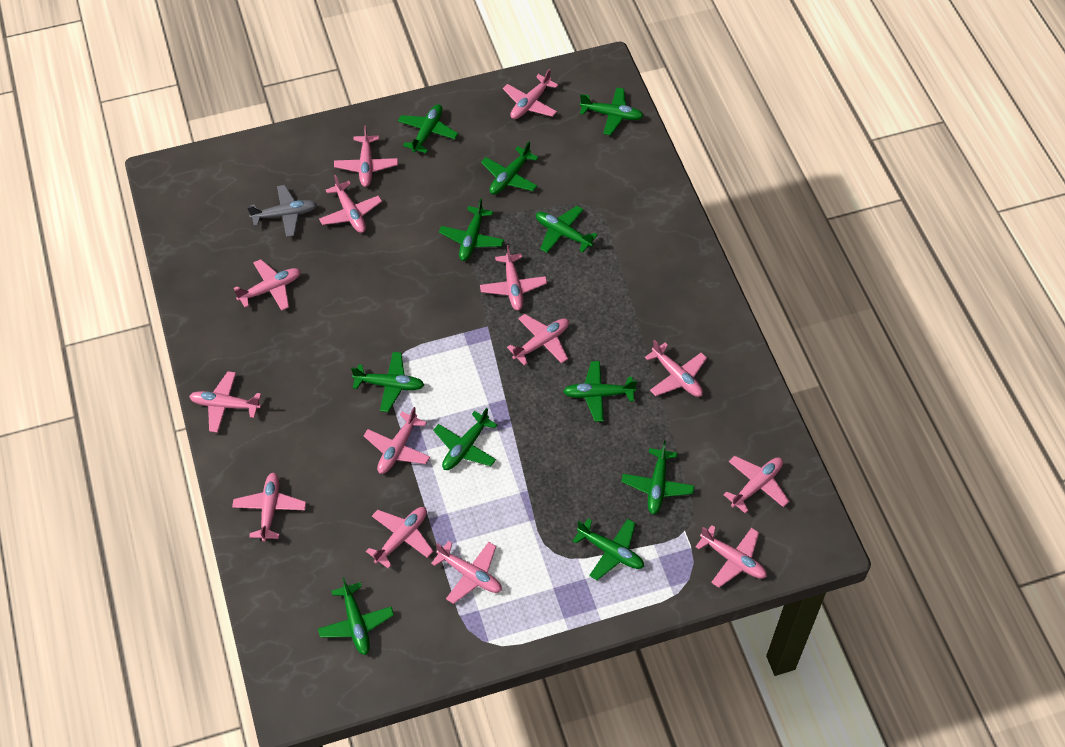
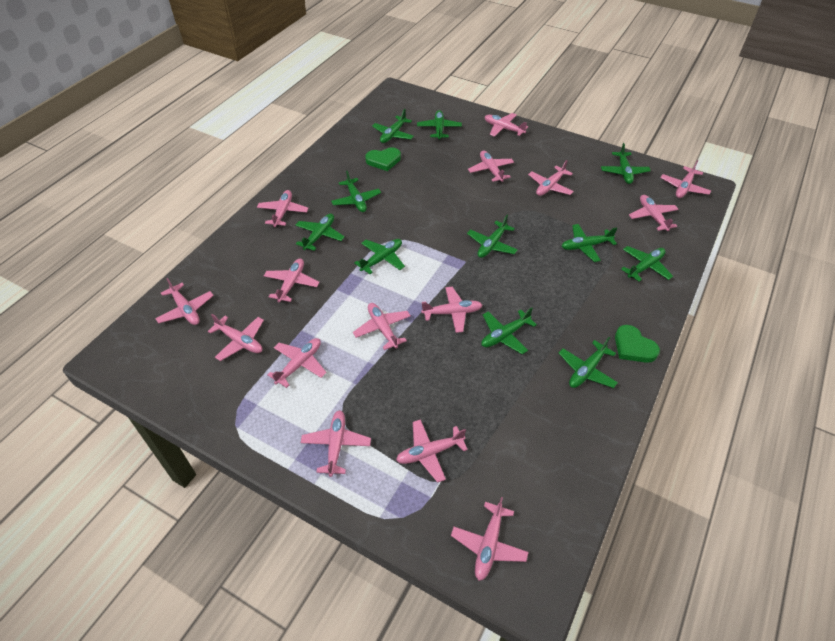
green heart: 0 -> 2
grey plane: 1 -> 0
pink plane: 14 -> 15

